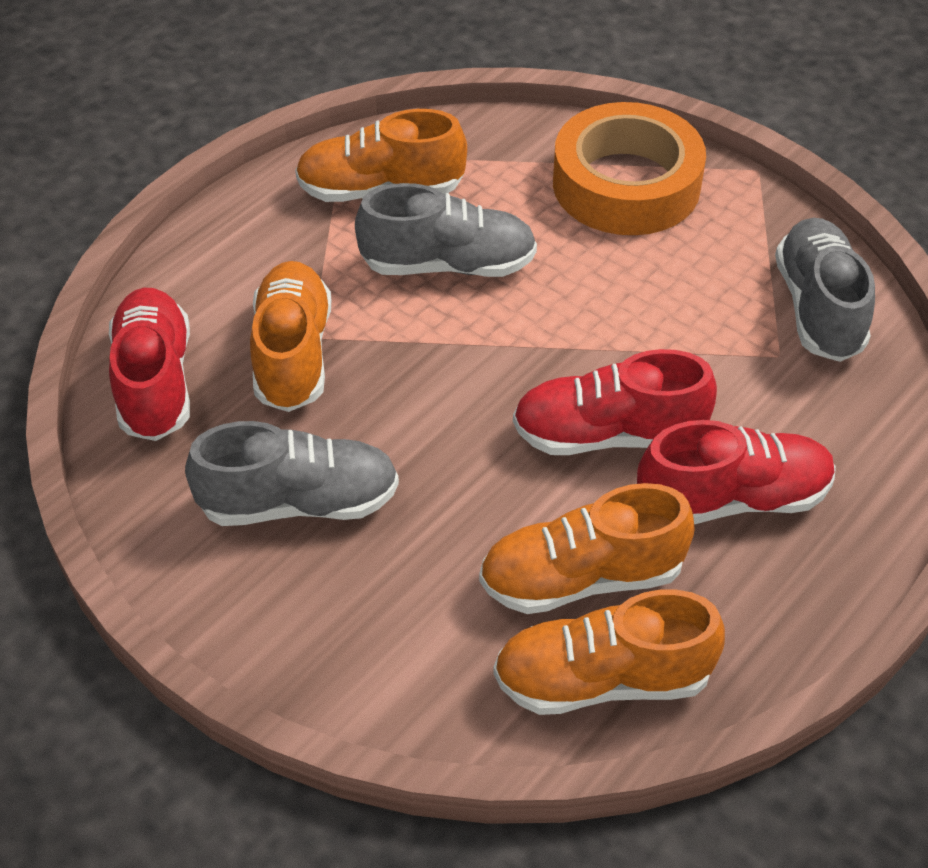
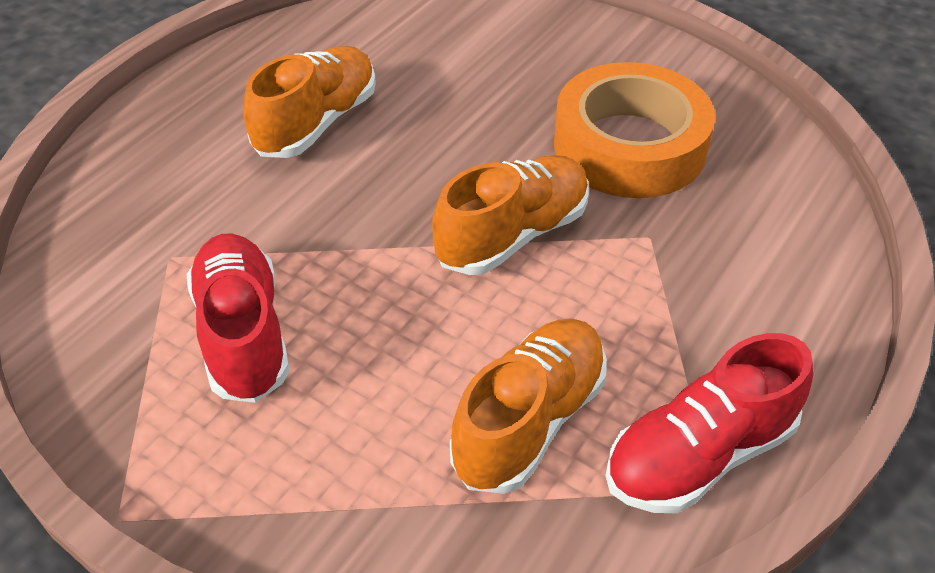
grey shoe: 3 -> 0
orange shoe: 4 -> 3
red shoe: 3 -> 2

